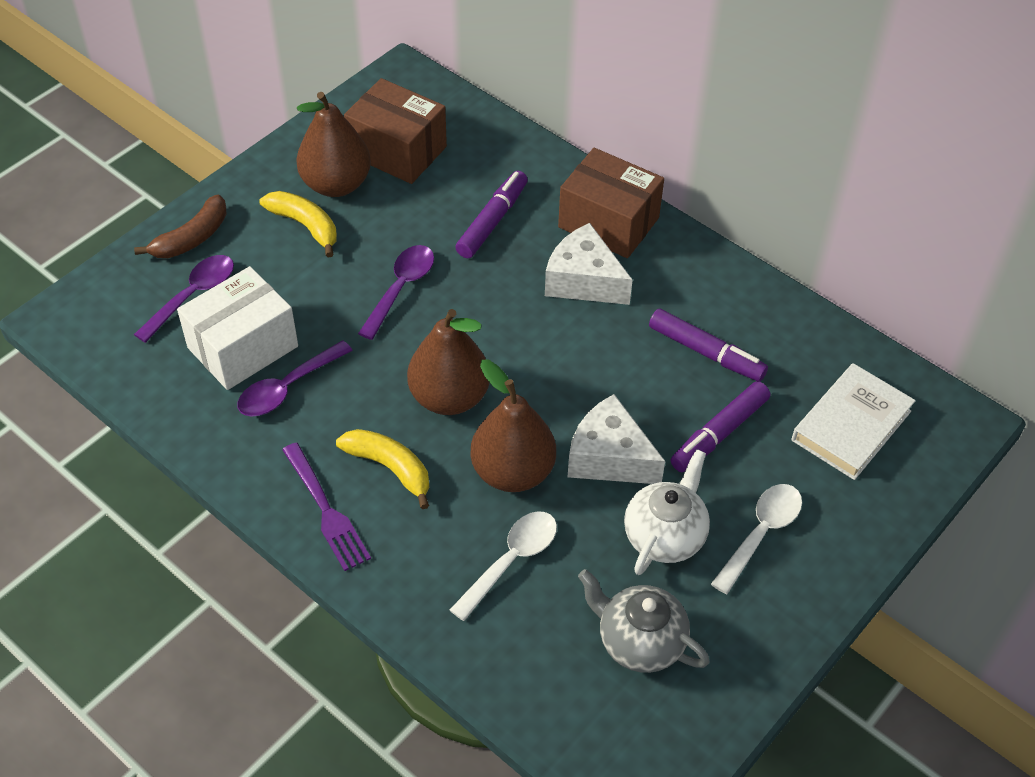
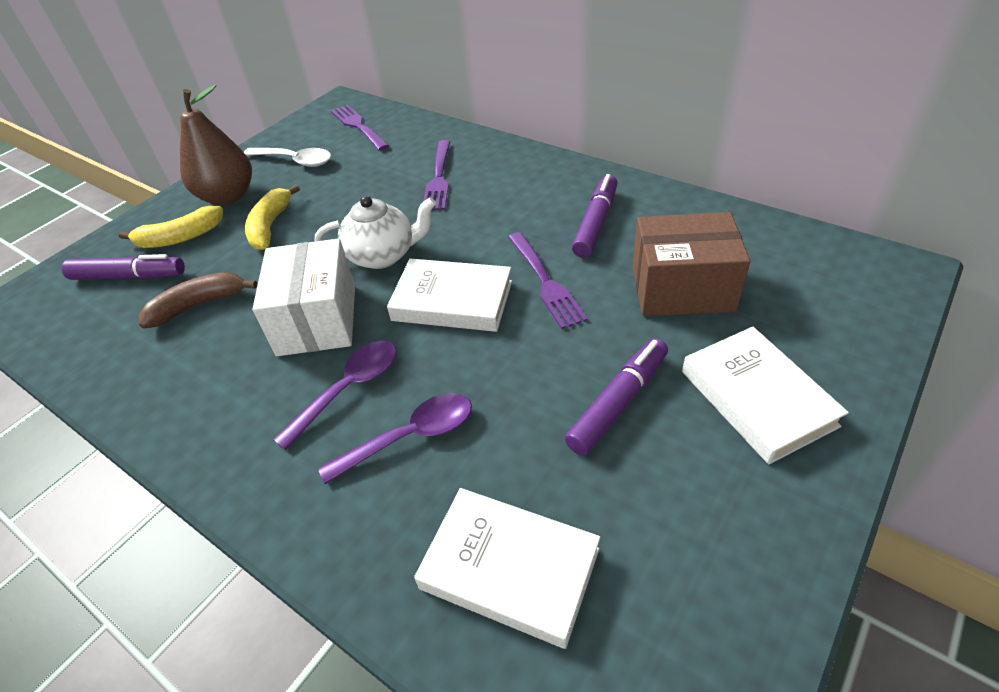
brown box: 2 -> 1
brown pear: 3 -> 1
grey teapot: 1 -> 0
purple fork: 1 -> 3
purple spoon: 3 -> 2
white book: 1 -> 3
white cheese: 2 -> 0
white spoon: 2 -> 1

